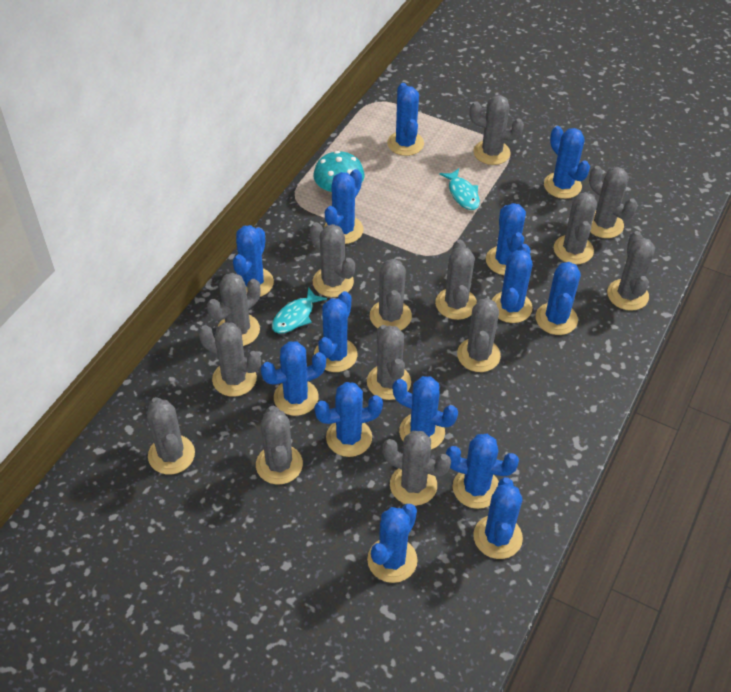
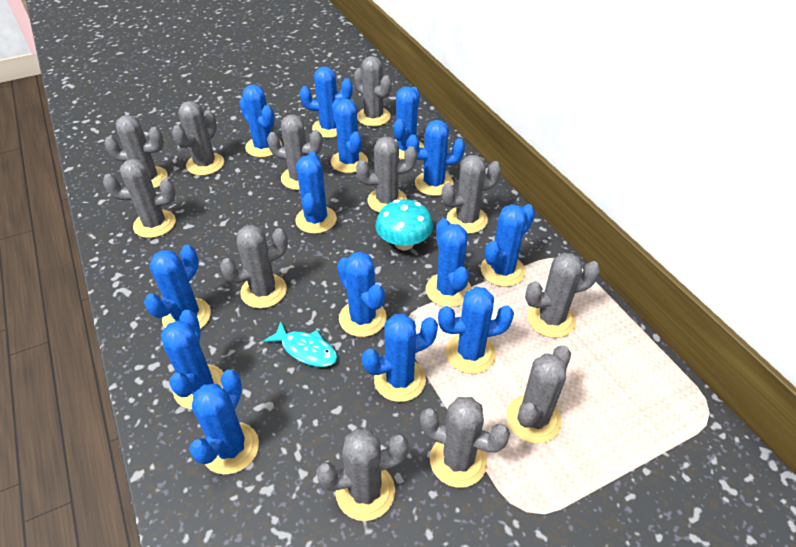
grey cactus: 14 -> 12
turquoise fish: 2 -> 1

